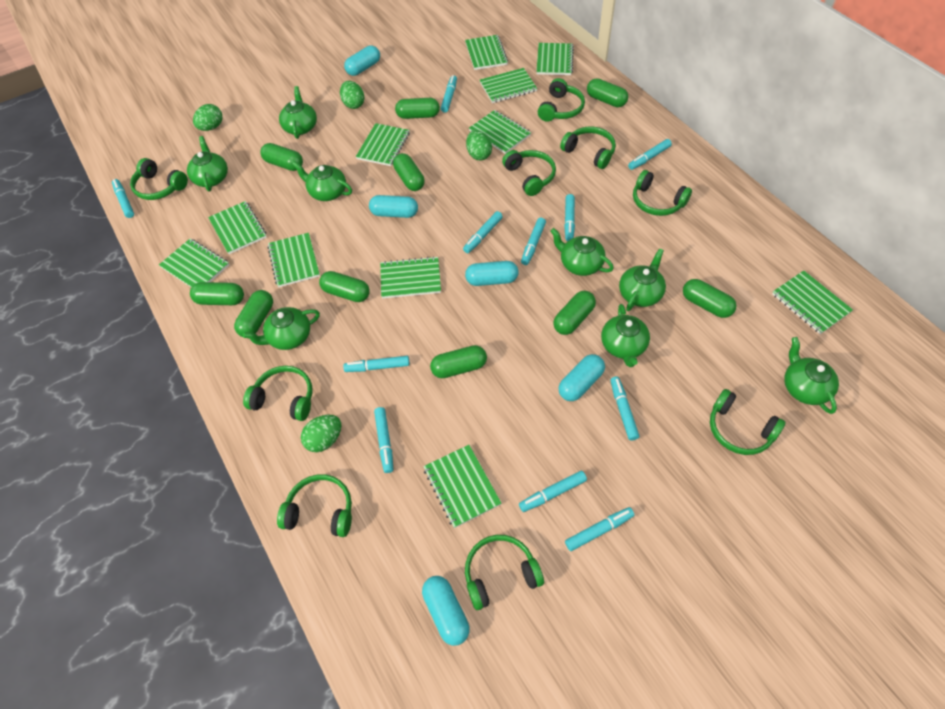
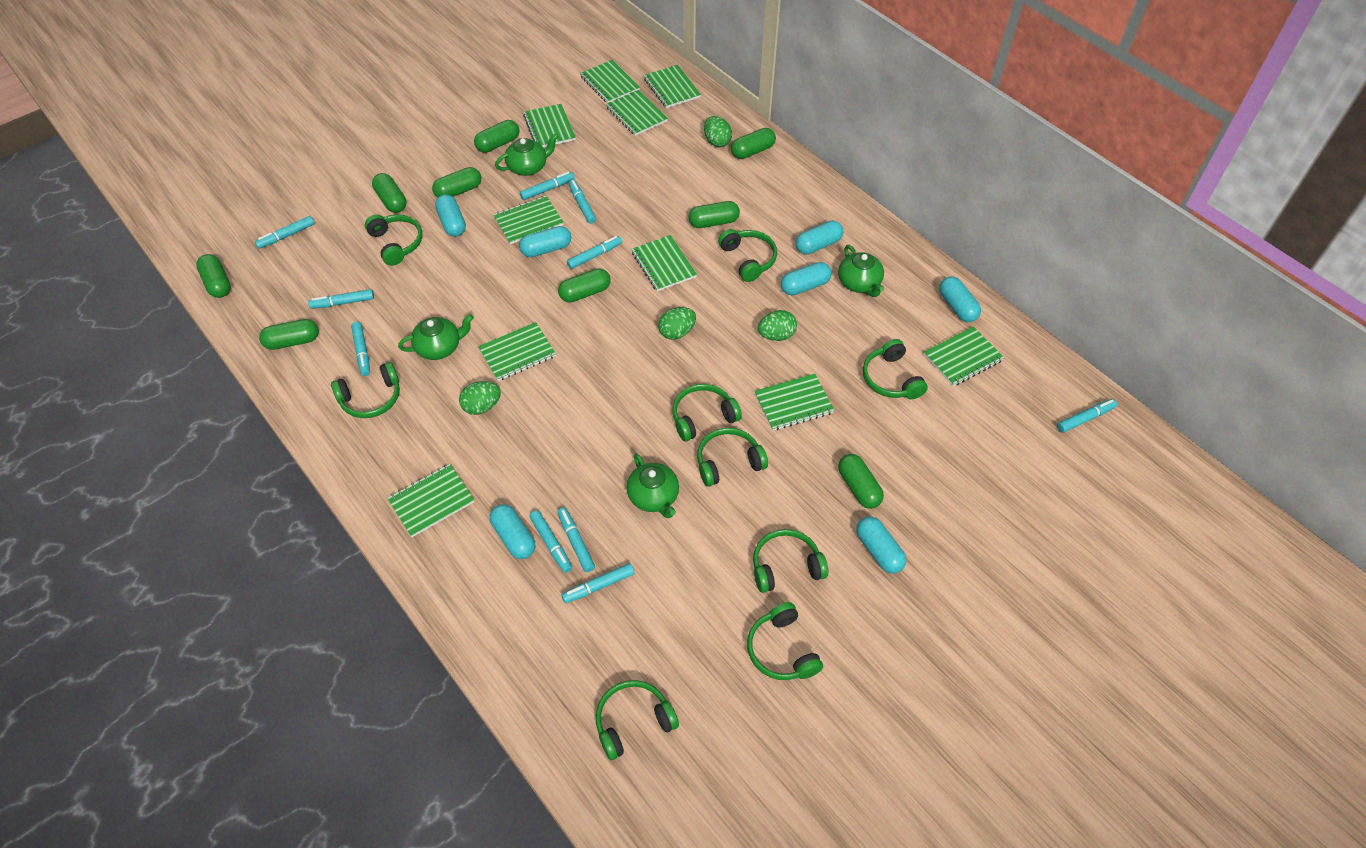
green capsule: 10 -> 9
green notebook: 11 -> 10
green teapot: 8 -> 4
turquoise capsule: 5 -> 7
turquoise marker: 11 -> 10

